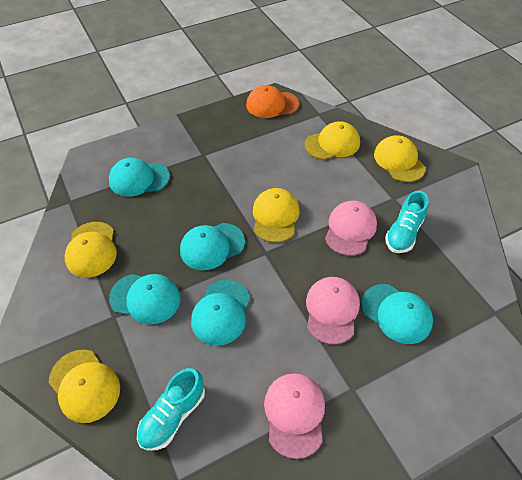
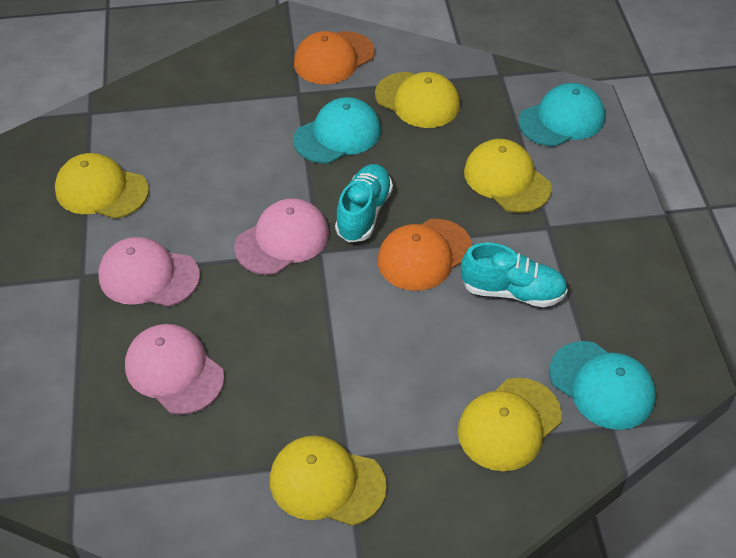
orange cap: 1 -> 2
turquoise cap: 5 -> 3

